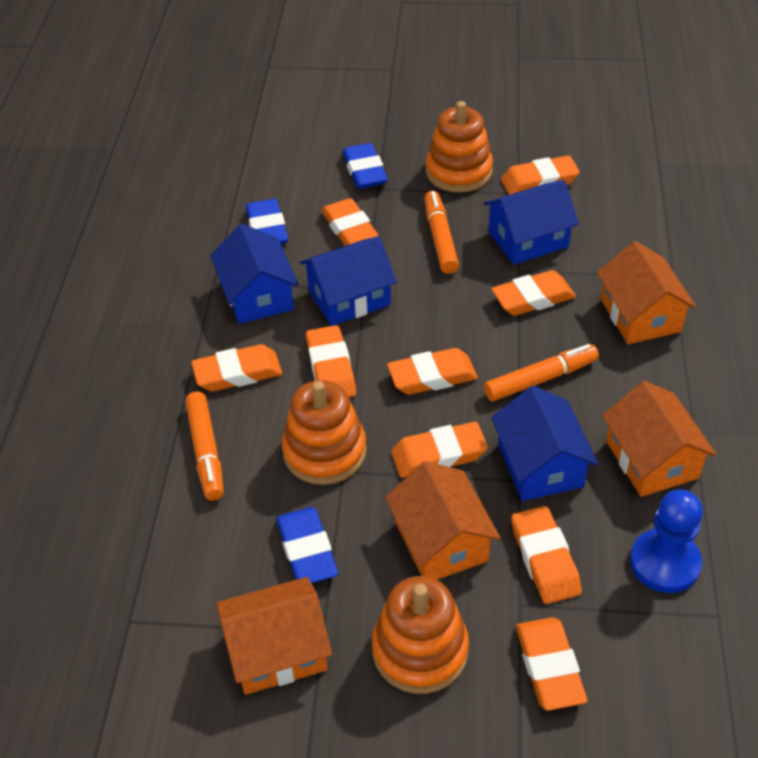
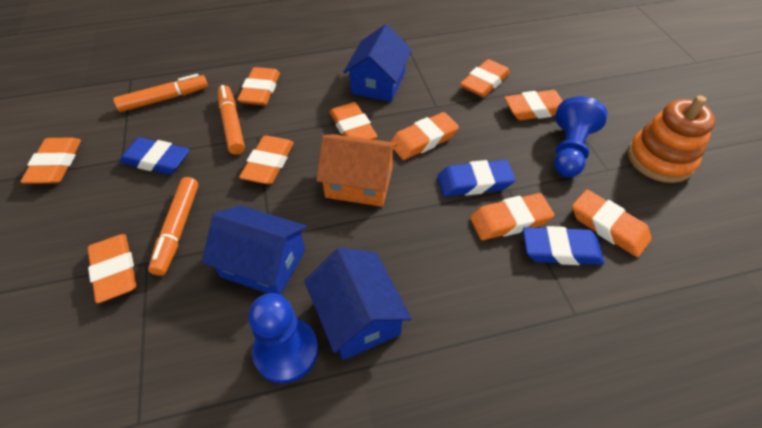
blue house: 4 -> 3
blue pawn: 1 -> 2
orange eraser: 9 -> 10
orange house: 4 -> 1
orange stacking toy: 3 -> 1

